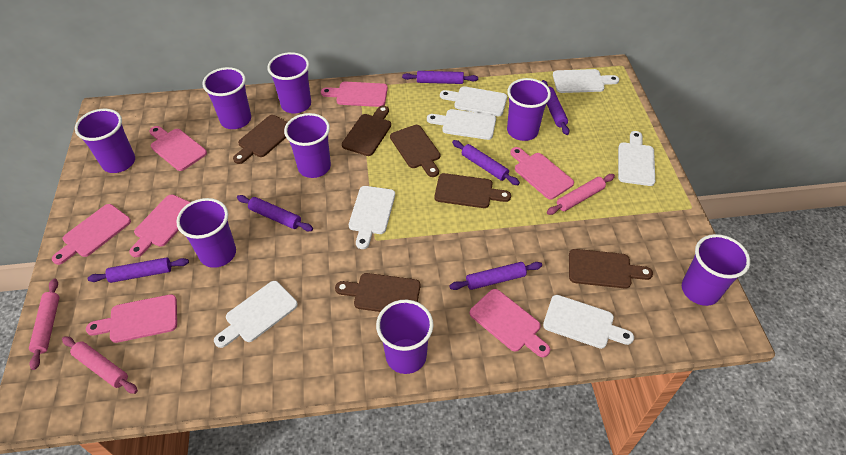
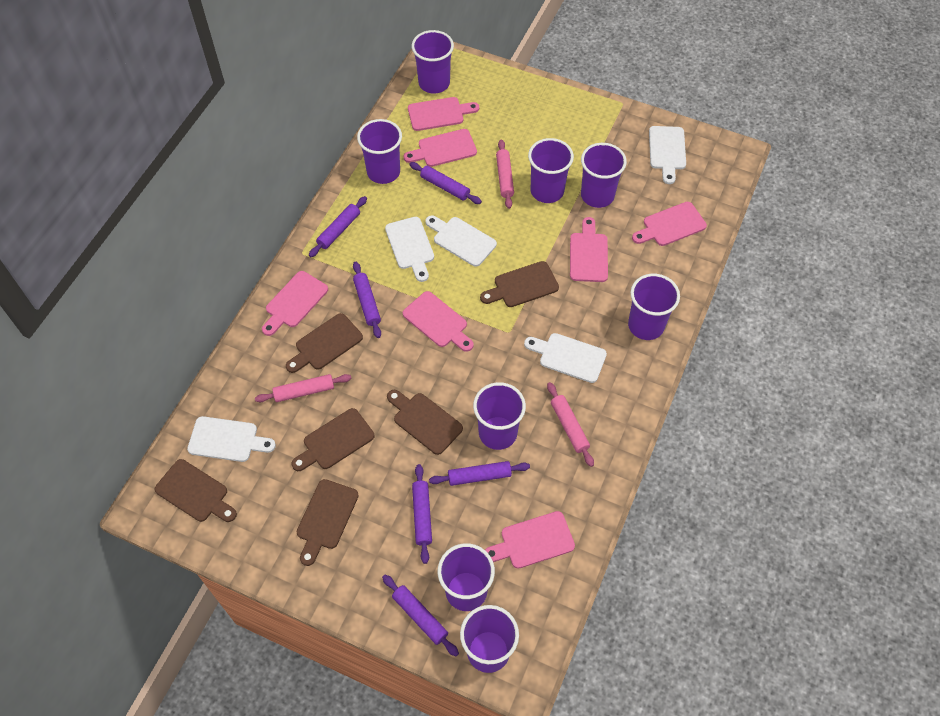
white cutting board: 7 -> 5

